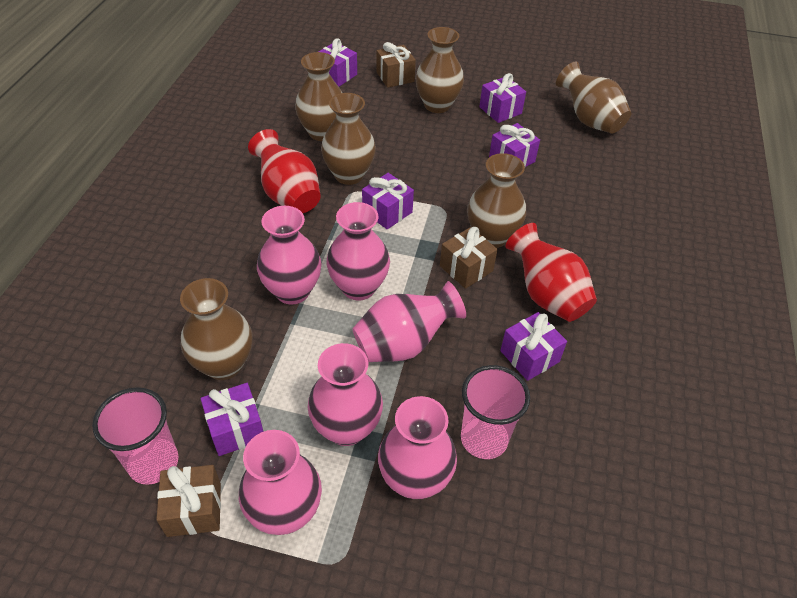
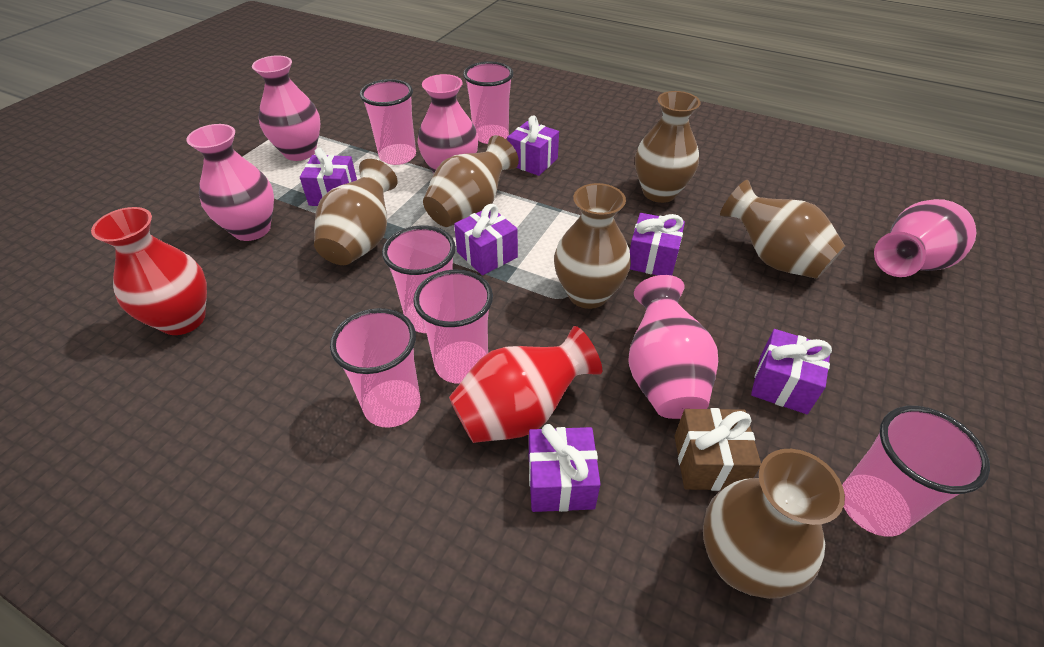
brown gift: 3 -> 1
pink cup: 2 -> 6
pink vase: 6 -> 5

